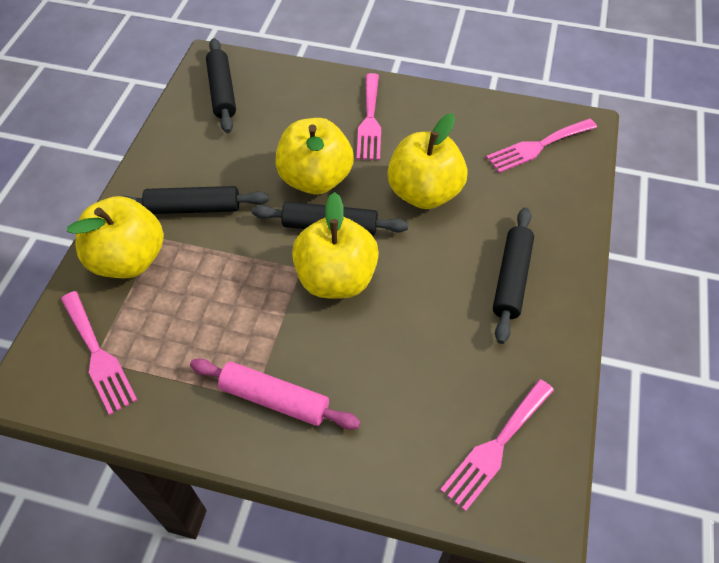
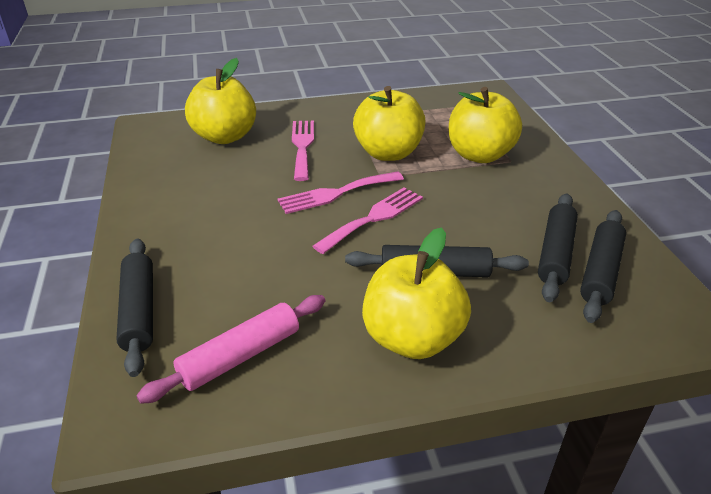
pink fork: 4 -> 3

